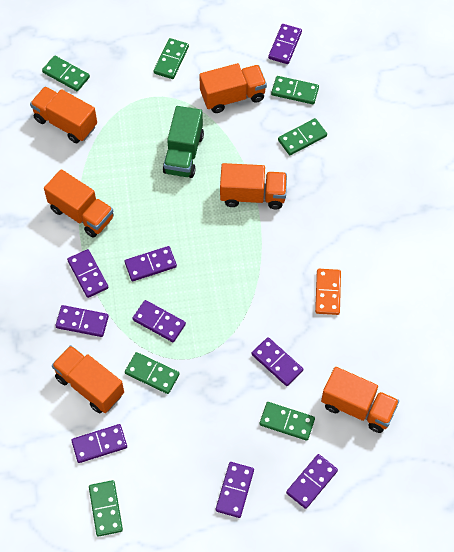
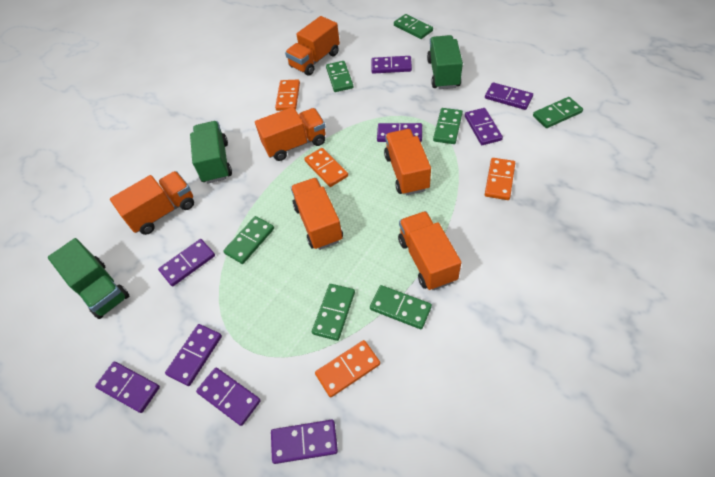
green truck: 1 -> 3
orange domino: 1 -> 4

